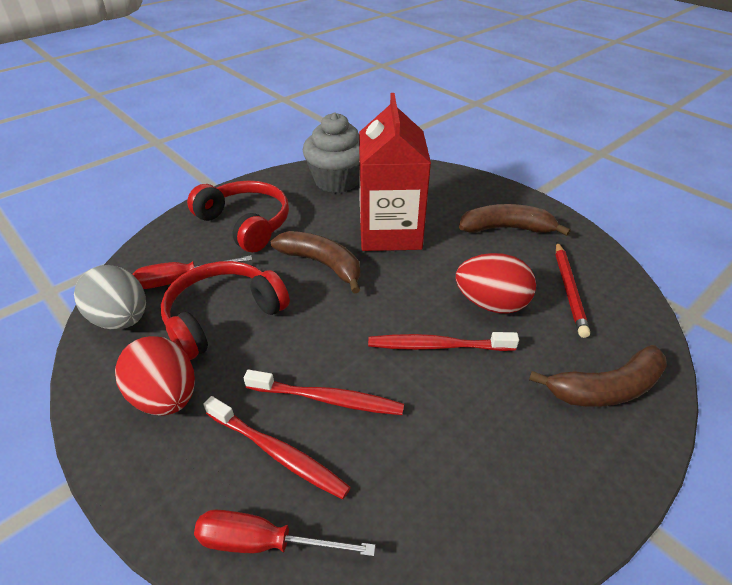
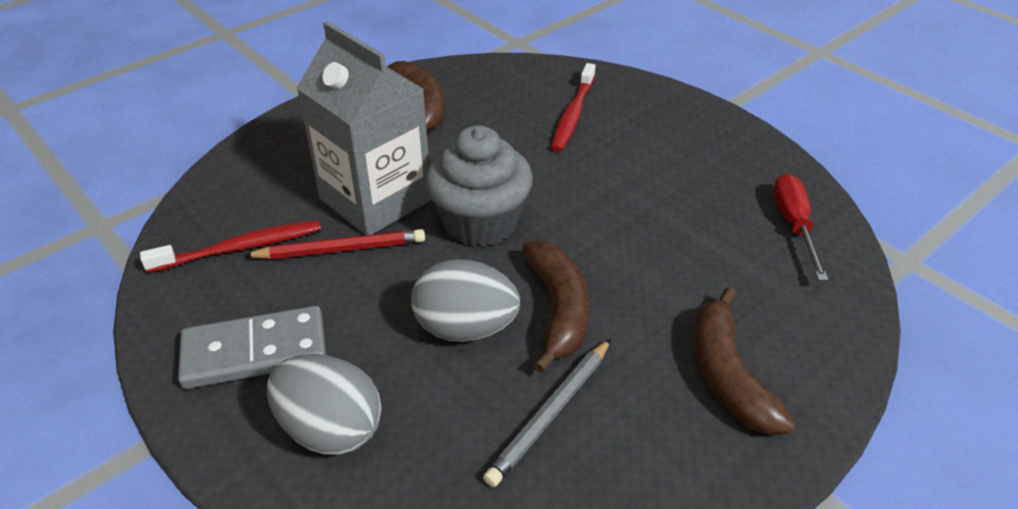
grey carton: 0 -> 1
grey domino: 0 -> 1
grey egg: 1 -> 2
grey pencil: 0 -> 1
red carton: 1 -> 0
red egg: 2 -> 0
red headphones: 2 -> 0
red screwdriver: 2 -> 1
red toothbrush: 3 -> 2

